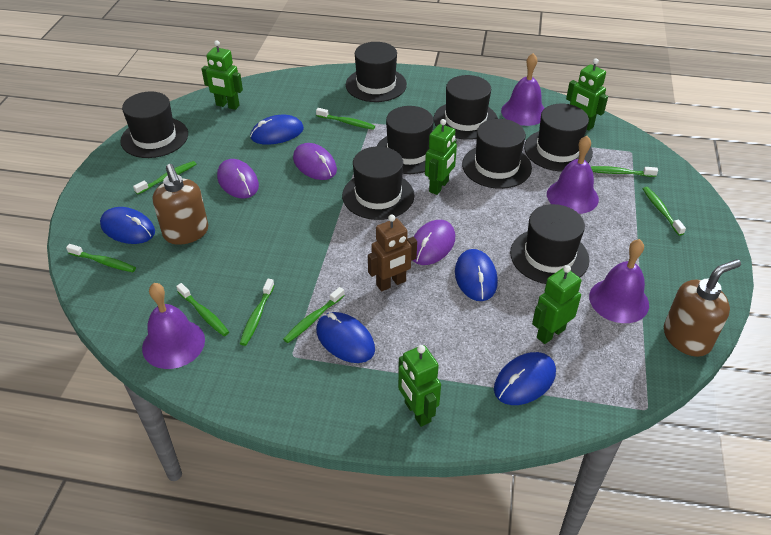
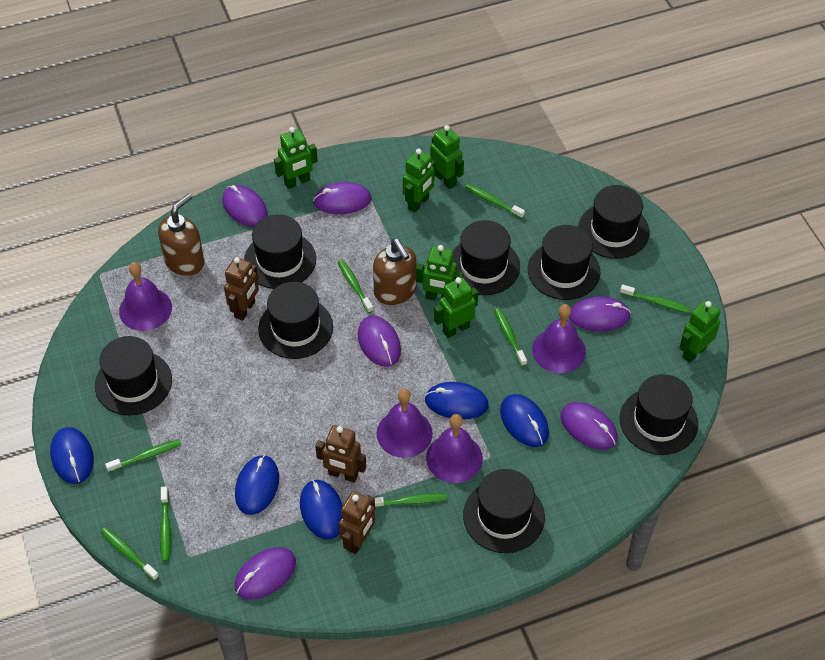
brown robot: 1 -> 3
green robot: 5 -> 6
purple mouse: 3 -> 6

